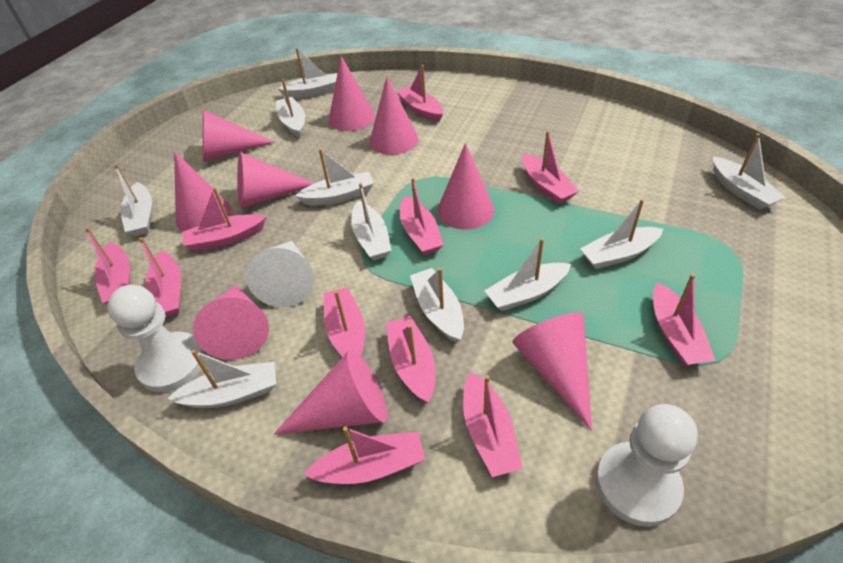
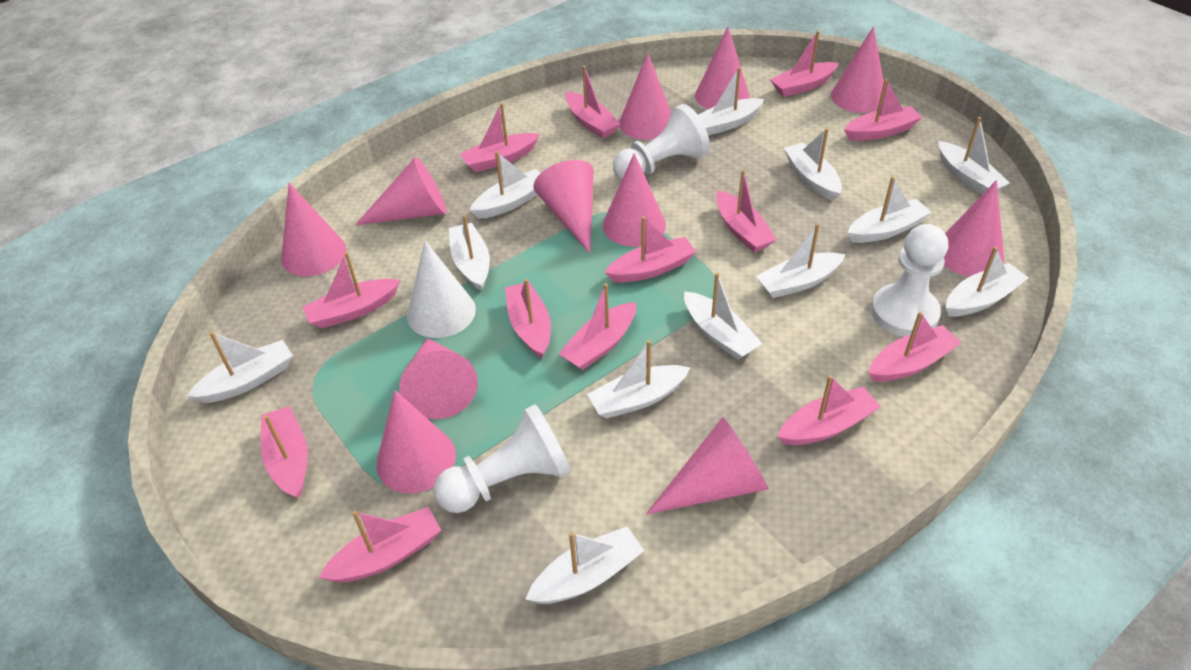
pink boat: 11 -> 13
pink cone: 9 -> 11
white boat: 10 -> 12
white pawn: 2 -> 3

